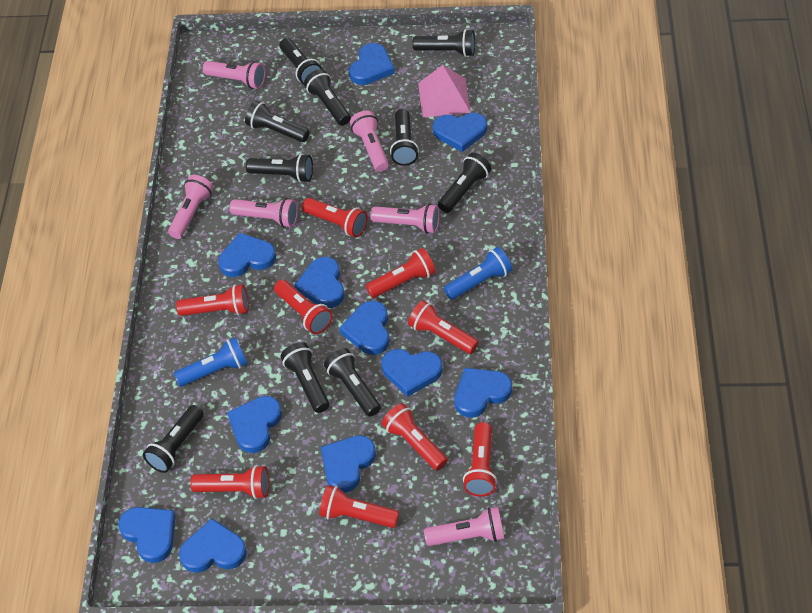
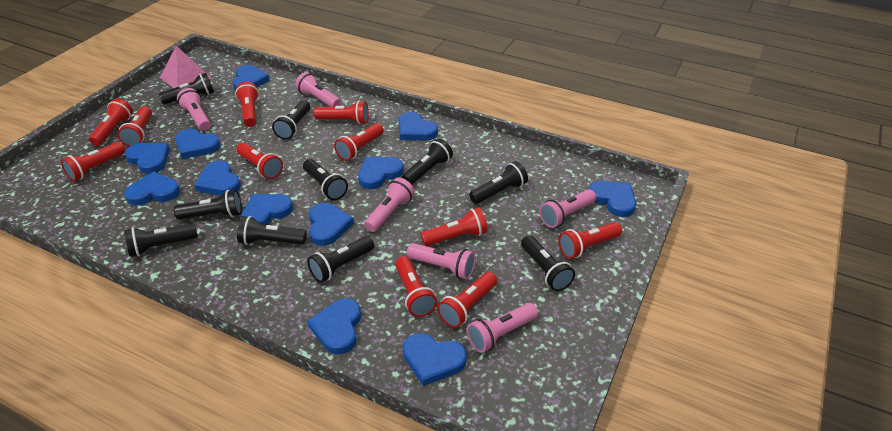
blue flashlight: 2 -> 0
blue heart: 11 -> 12
red flashlight: 9 -> 11

